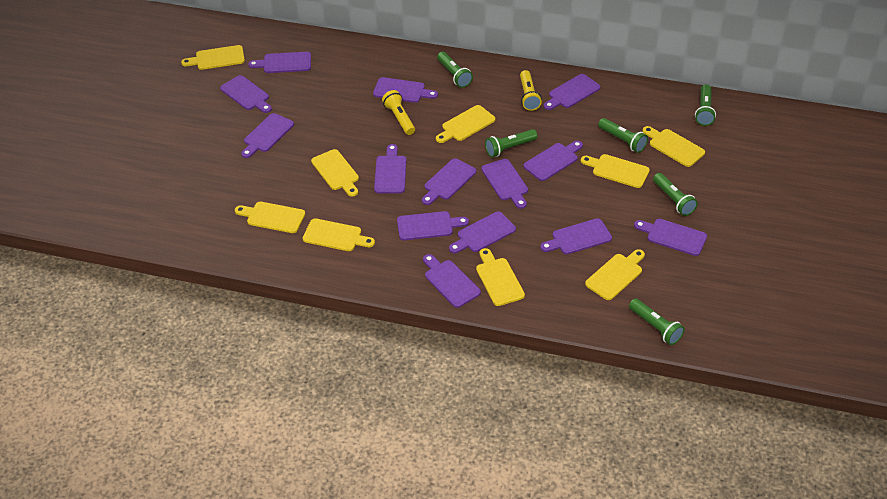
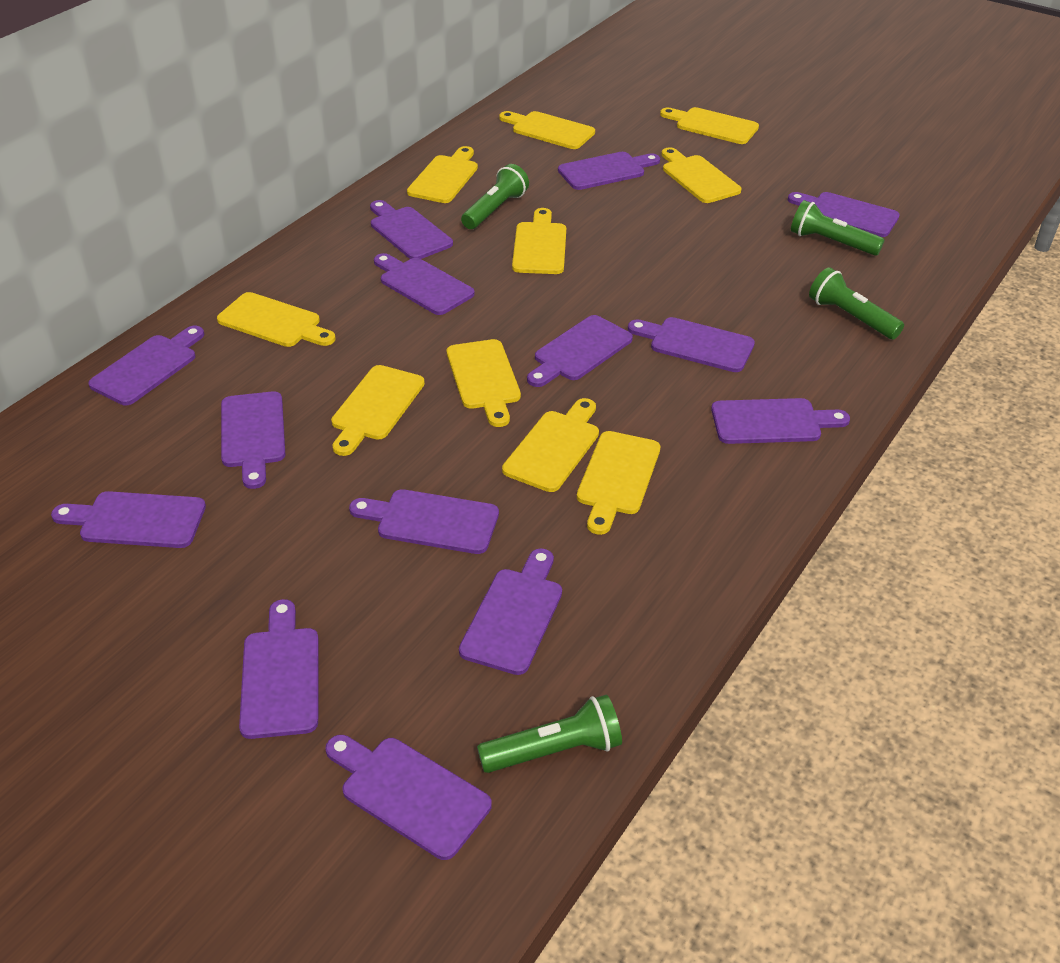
green flashlight: 6 -> 4
yellow cutting board: 9 -> 10
yellow flashlight: 2 -> 0

